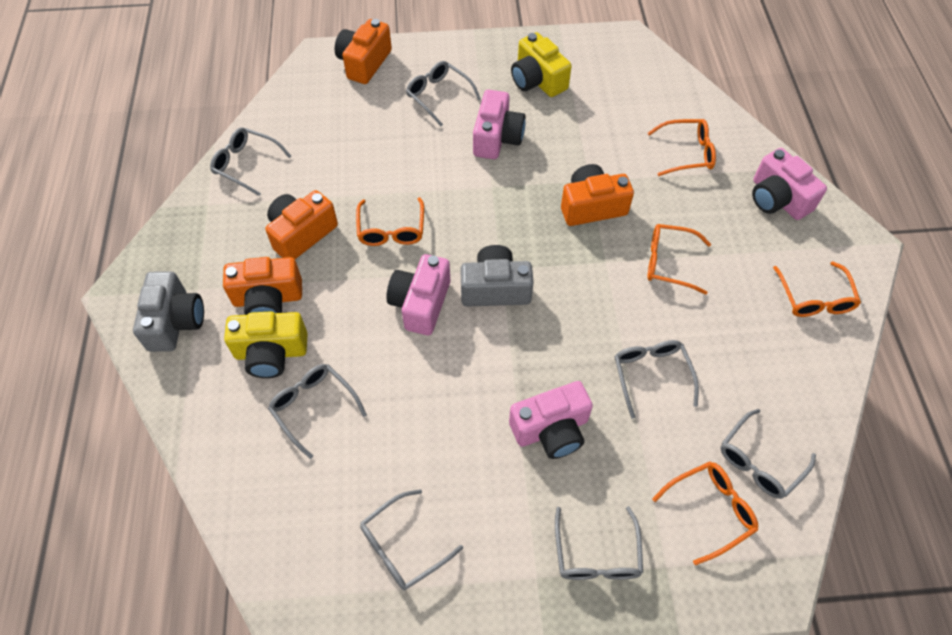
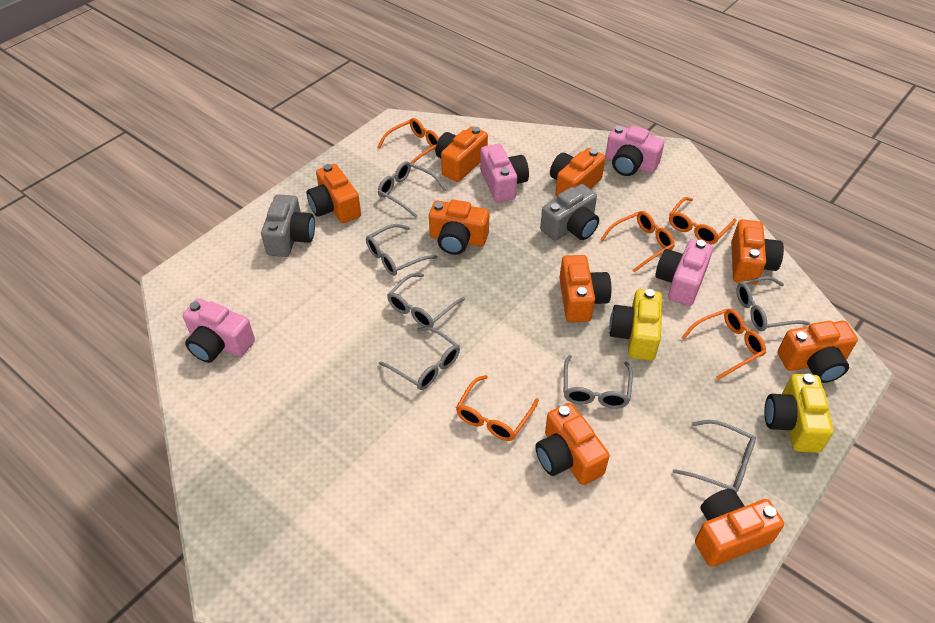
orange camera: 4 -> 9

